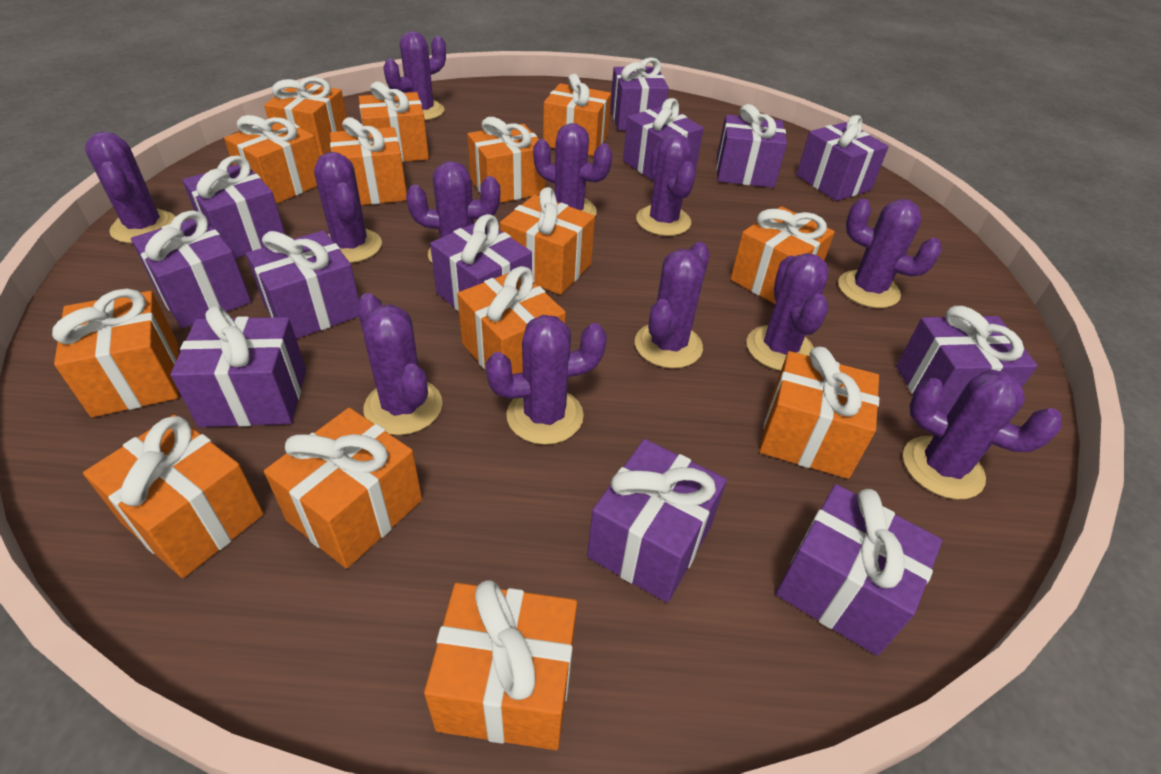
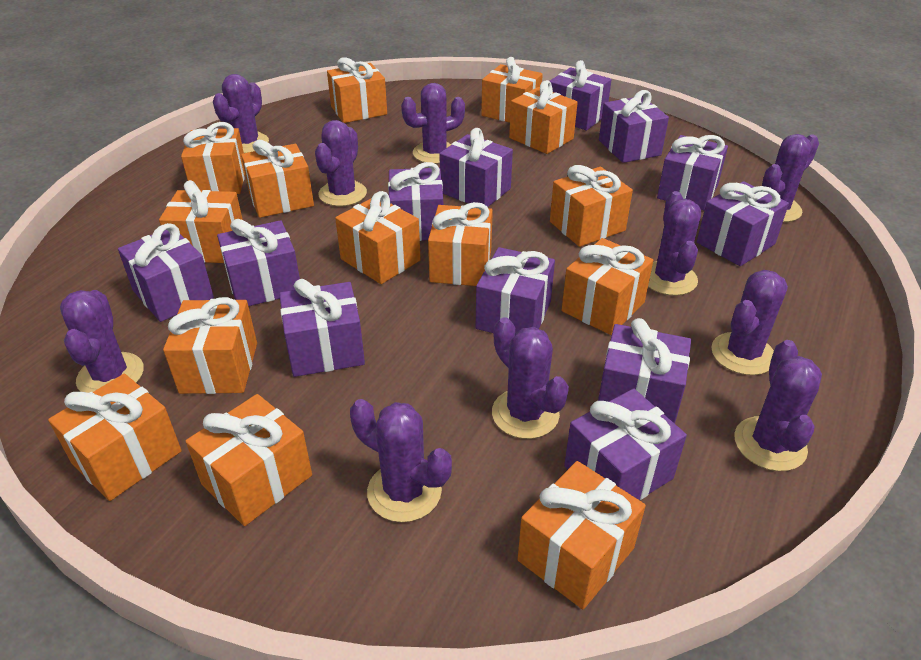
purple cactus: 12 -> 10

